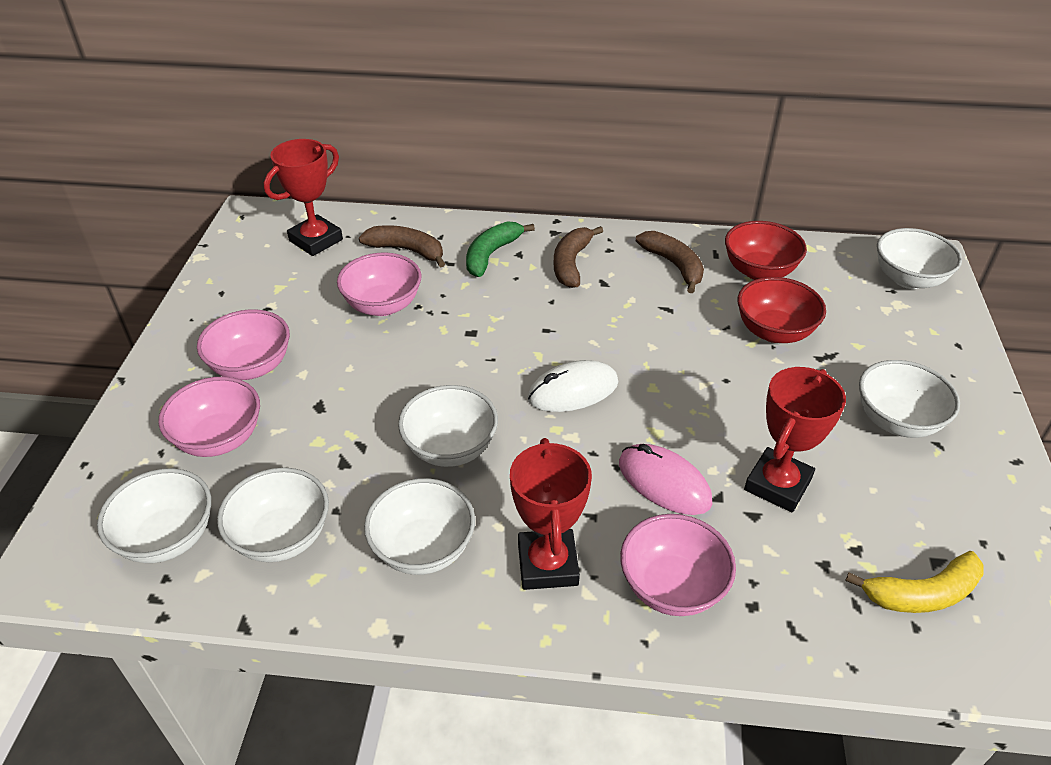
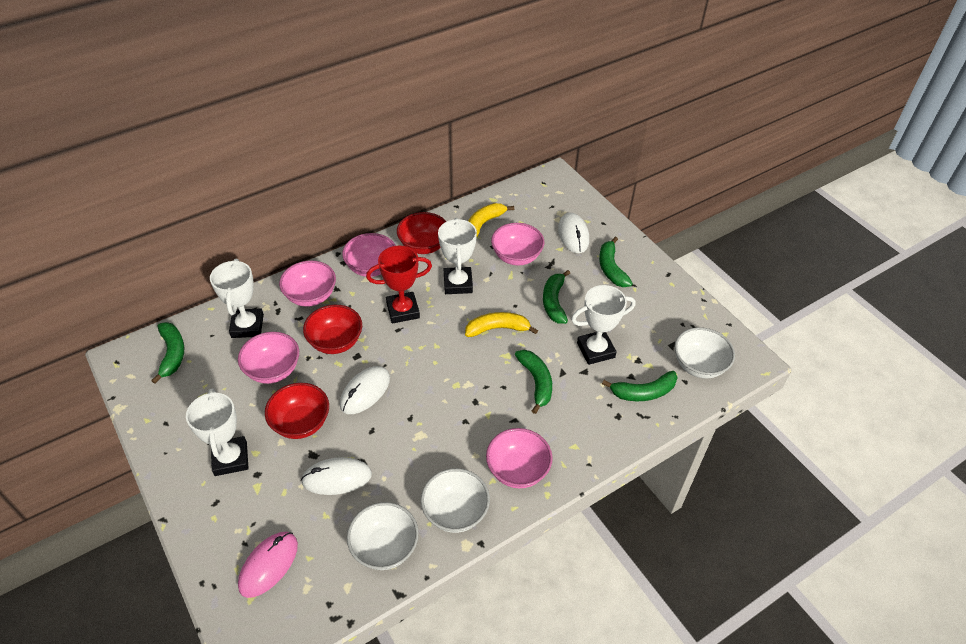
brown banana: 3 -> 0
green banana: 1 -> 5
pink bowl: 4 -> 5
red bowl: 2 -> 3
red trophy: 3 -> 1
white bowl: 6 -> 3
white mouse: 1 -> 3
white trophy: 0 -> 4
yellow banana: 1 -> 2

